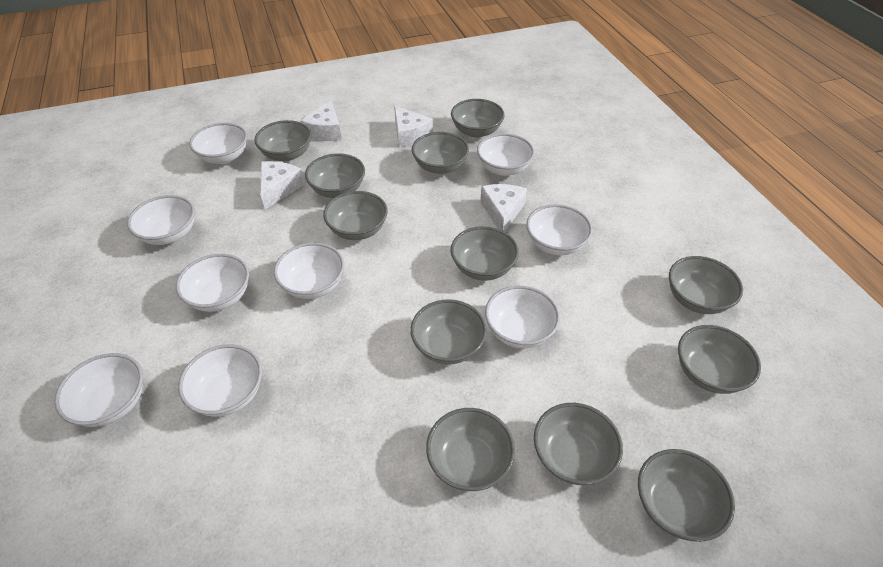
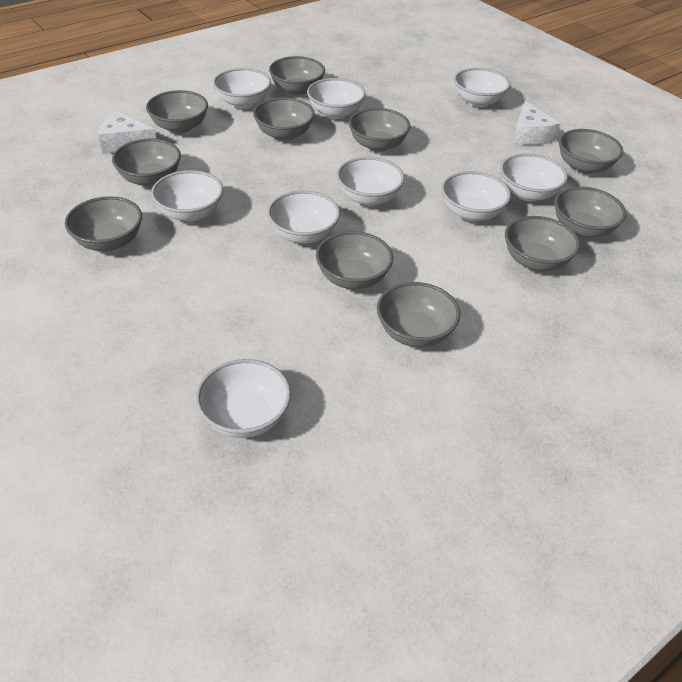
grey bowl: 12 -> 11
white cheese: 4 -> 2

